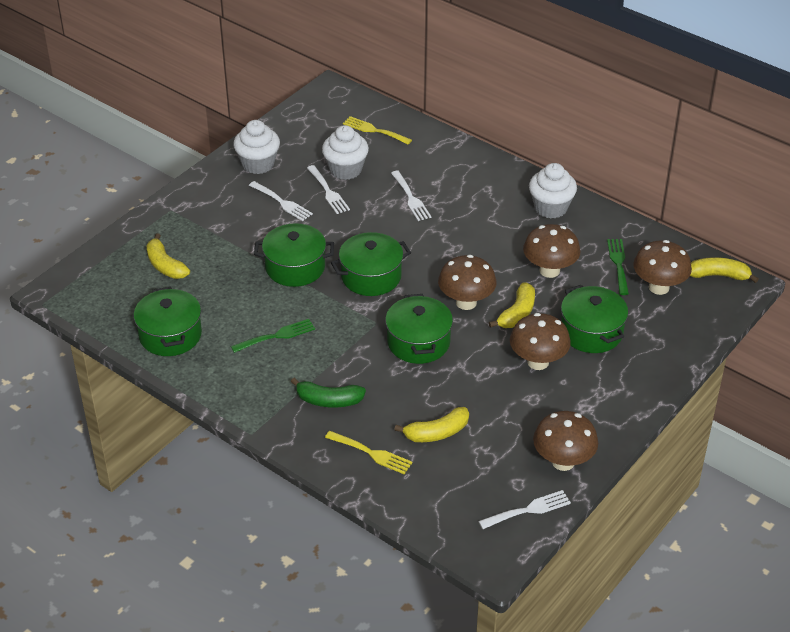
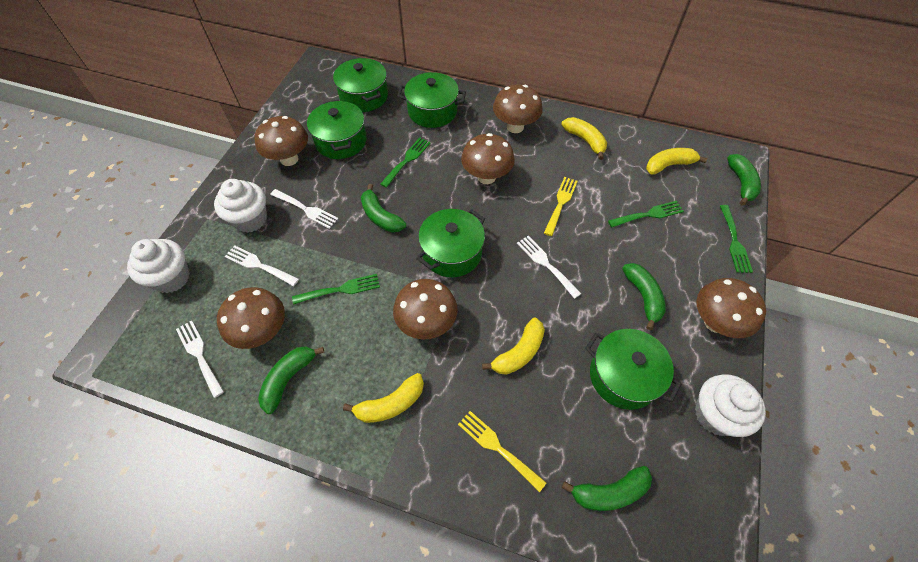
brown mushroom: 5 -> 6
green banana: 1 -> 5
green fork: 2 -> 4

